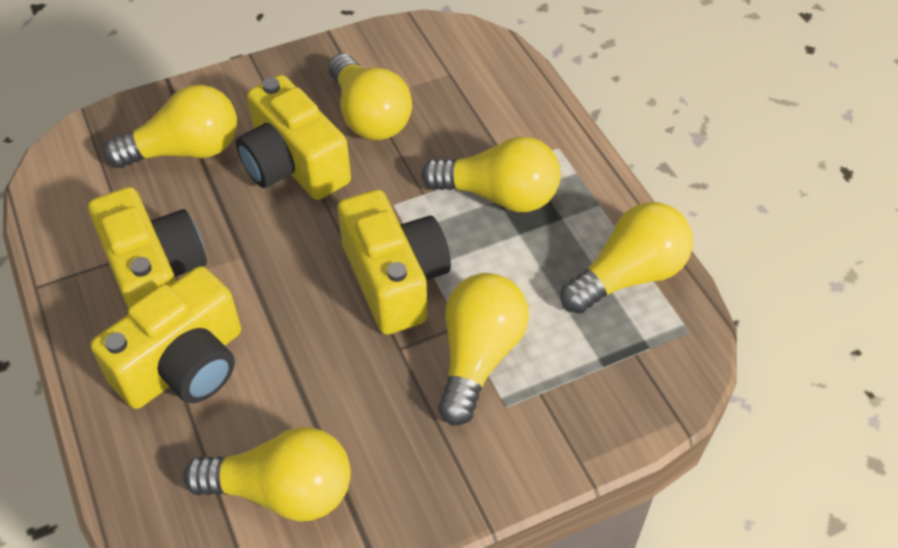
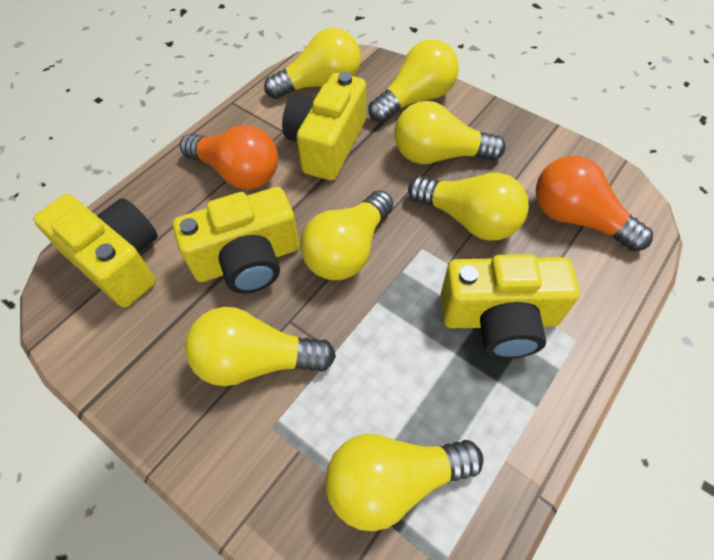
orange light bulb: 0 -> 2
yellow light bulb: 6 -> 7

